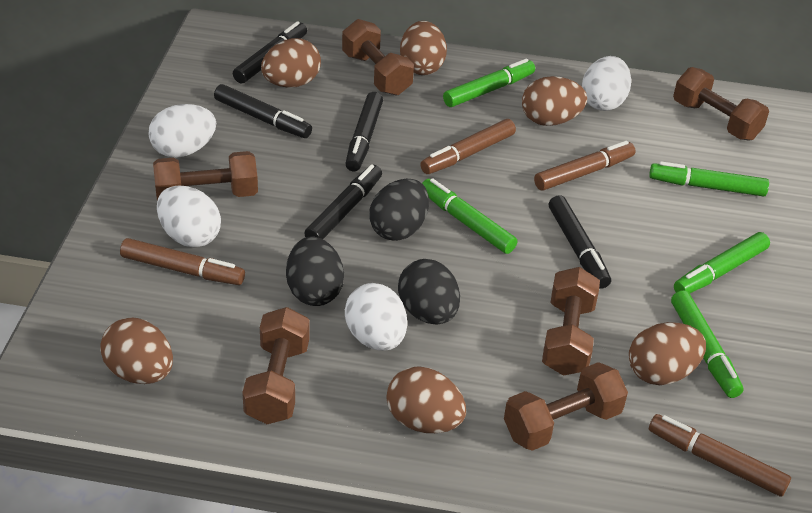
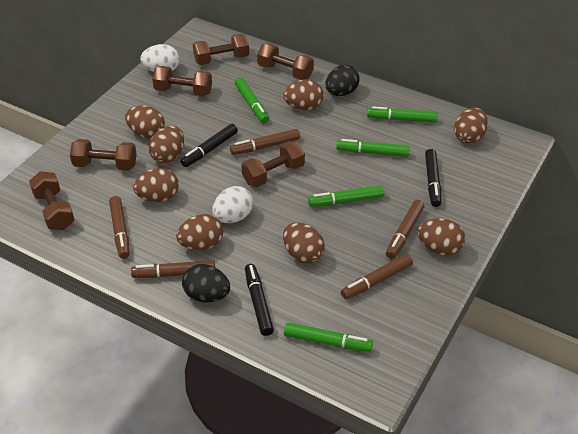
black egg: 3 -> 2
black marker: 5 -> 3
brown egg: 6 -> 8
brown marker: 4 -> 5
white egg: 4 -> 2

